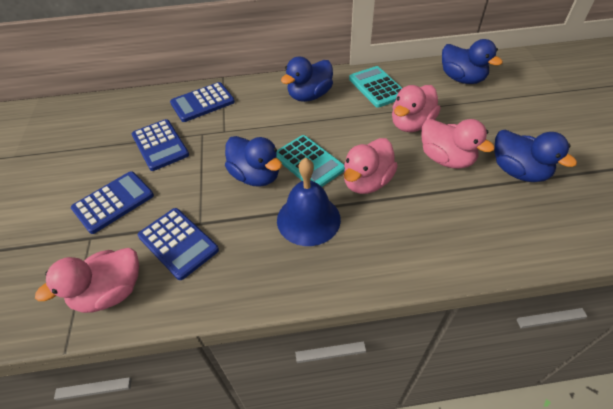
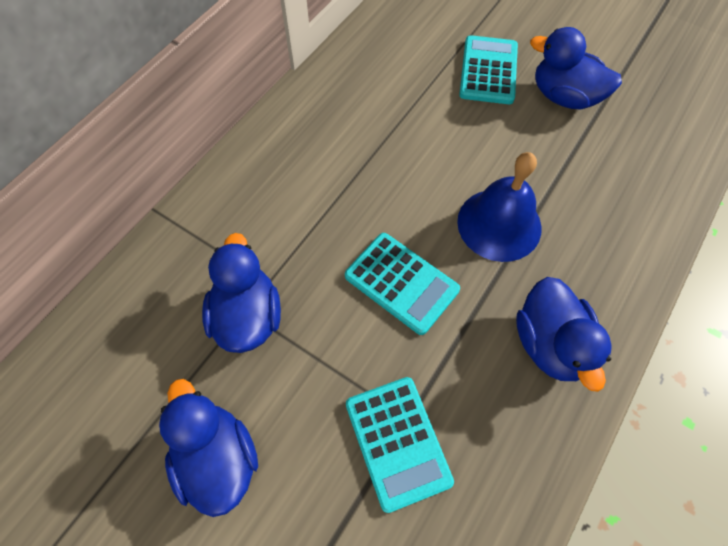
blue calculator: 4 -> 0
pink duck: 4 -> 0
turquoise calculator: 2 -> 3

